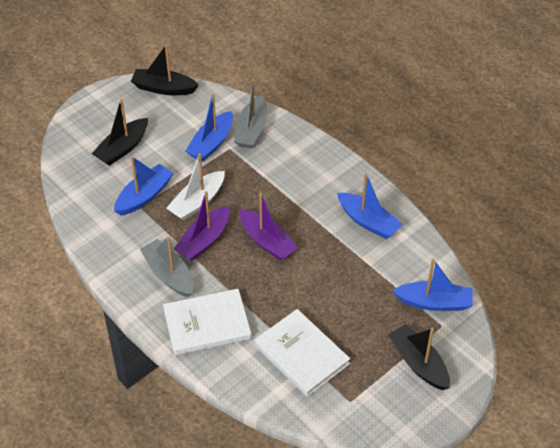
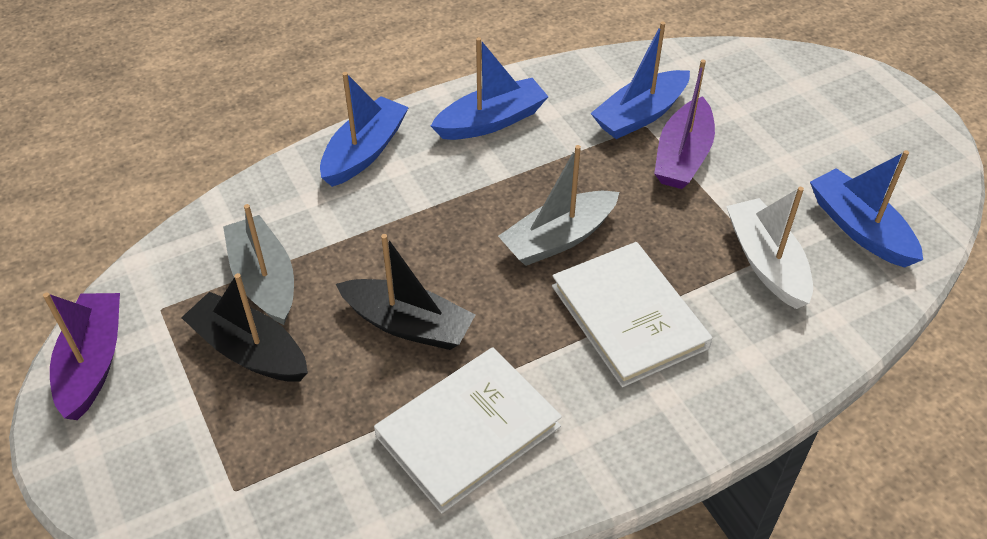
black boat: 3 -> 2

